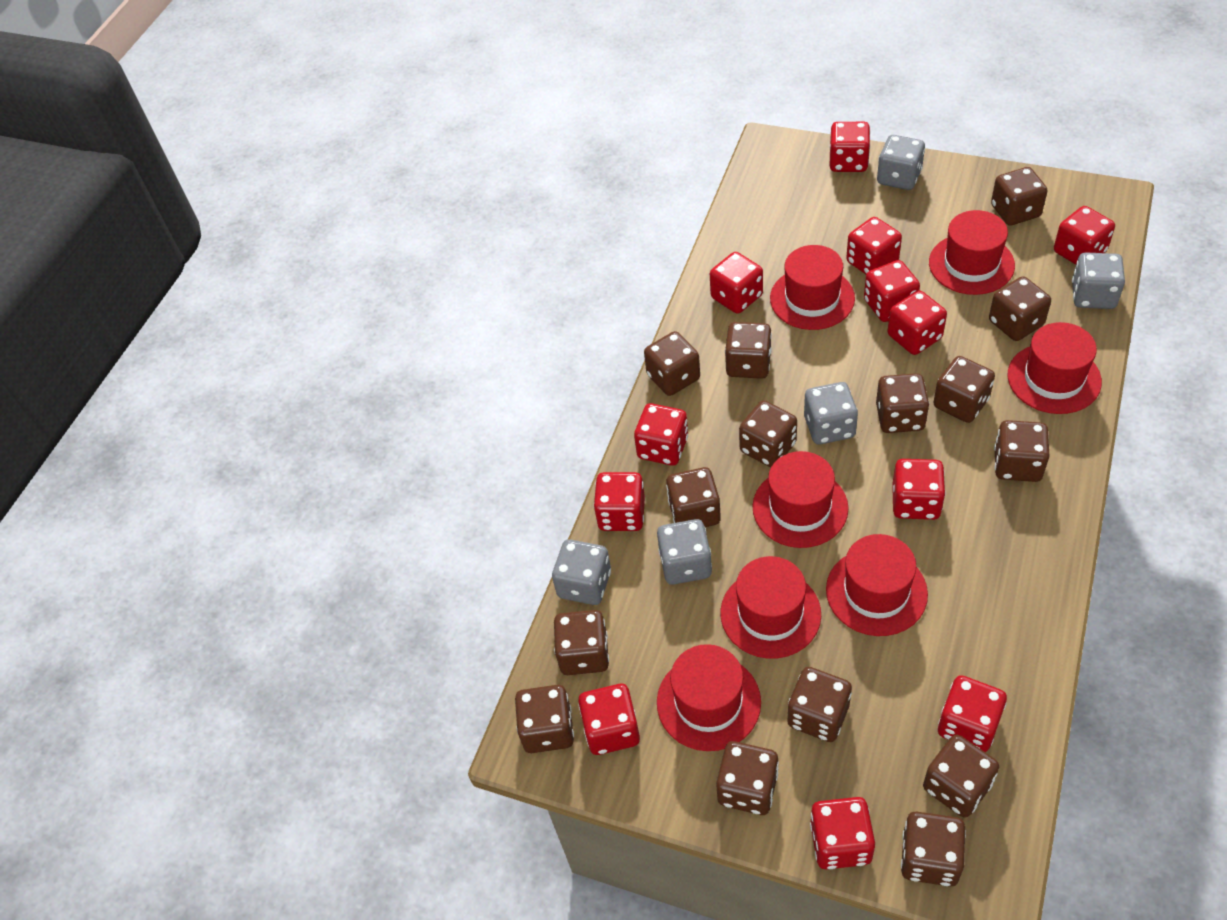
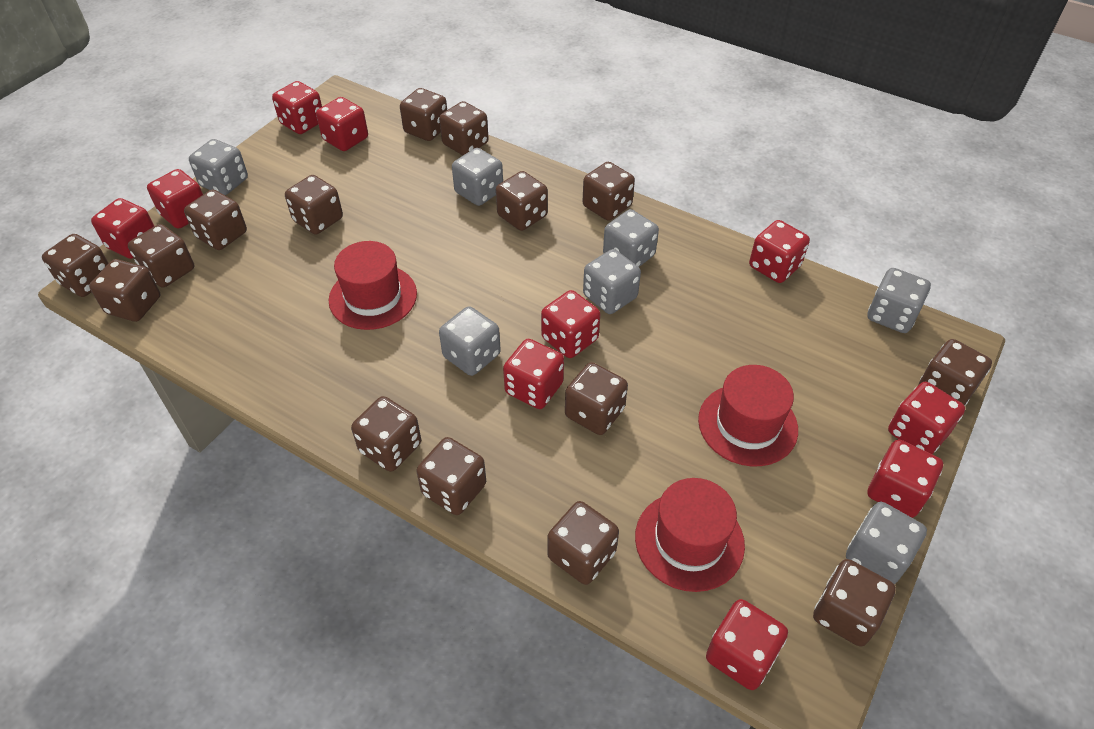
grey dice: 5 -> 7
red dice: 12 -> 10
red hat: 7 -> 3

